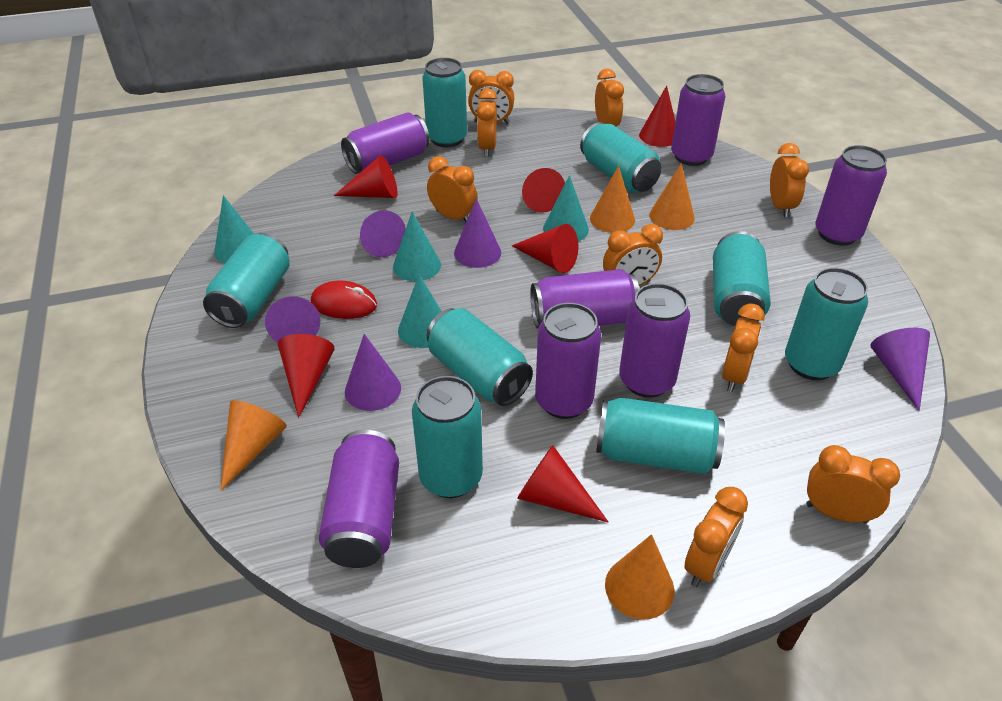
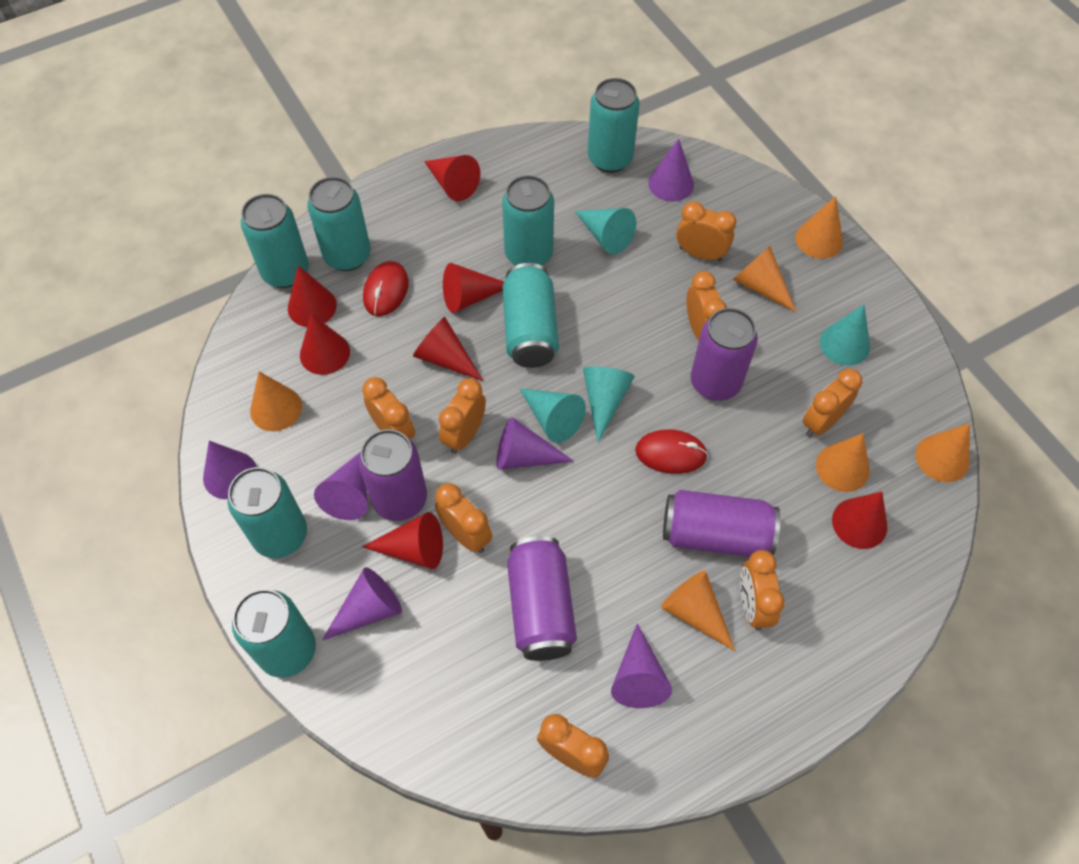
orange clock: 9 -> 8
orange cone: 4 -> 6
purple can: 7 -> 4
purple cone: 5 -> 6
red cone: 6 -> 7
red mouse: 1 -> 2
turquoise can: 8 -> 7

